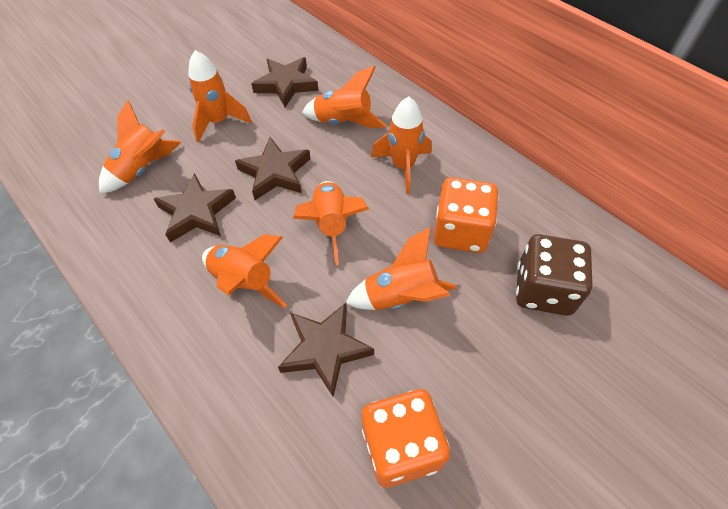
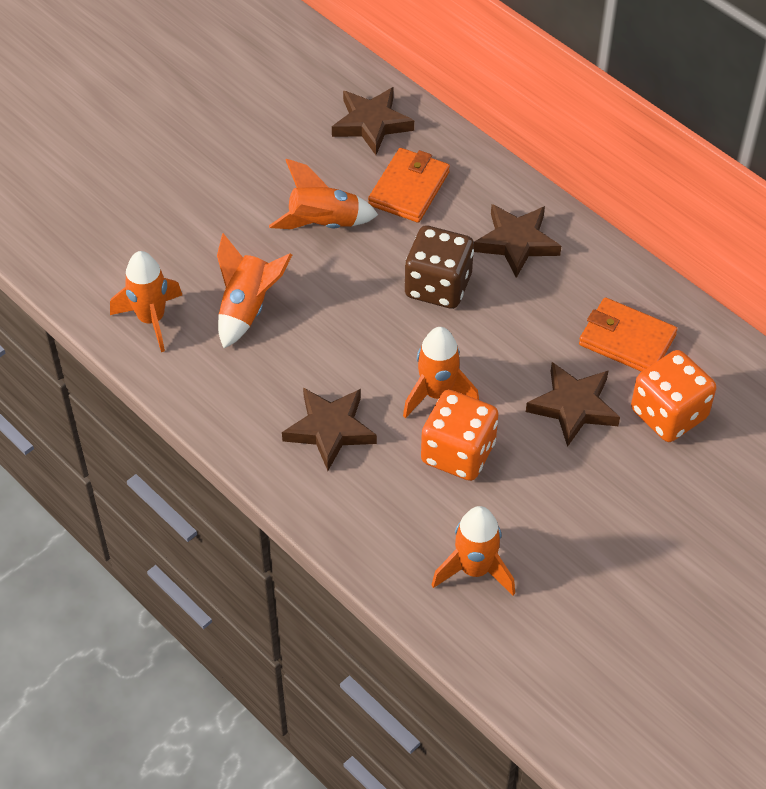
orange rocket: 7 -> 5
orange wallet: 0 -> 2

